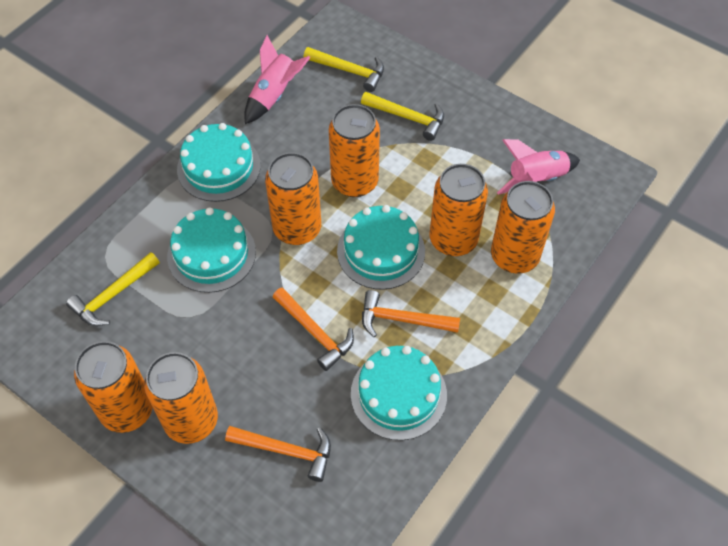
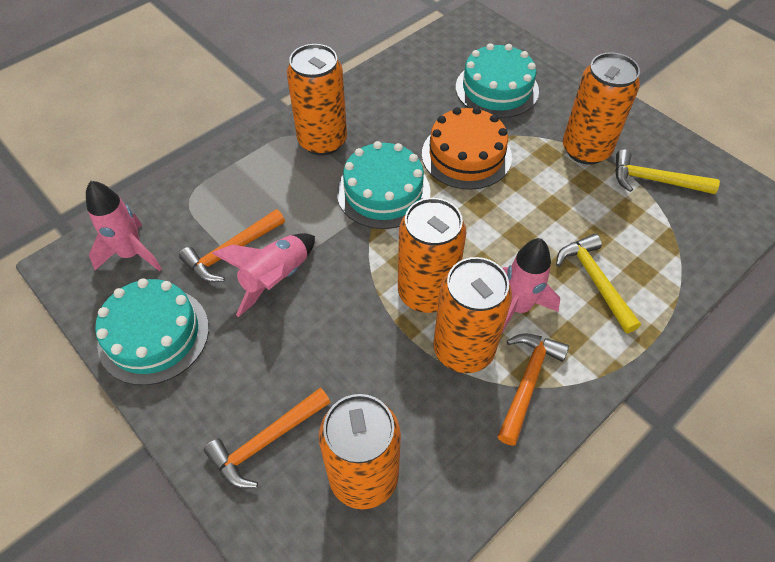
orange cake: 0 -> 1
orange can: 6 -> 5
pink rocket: 2 -> 3
turquoise cake: 4 -> 3
yellow hammer: 3 -> 2

